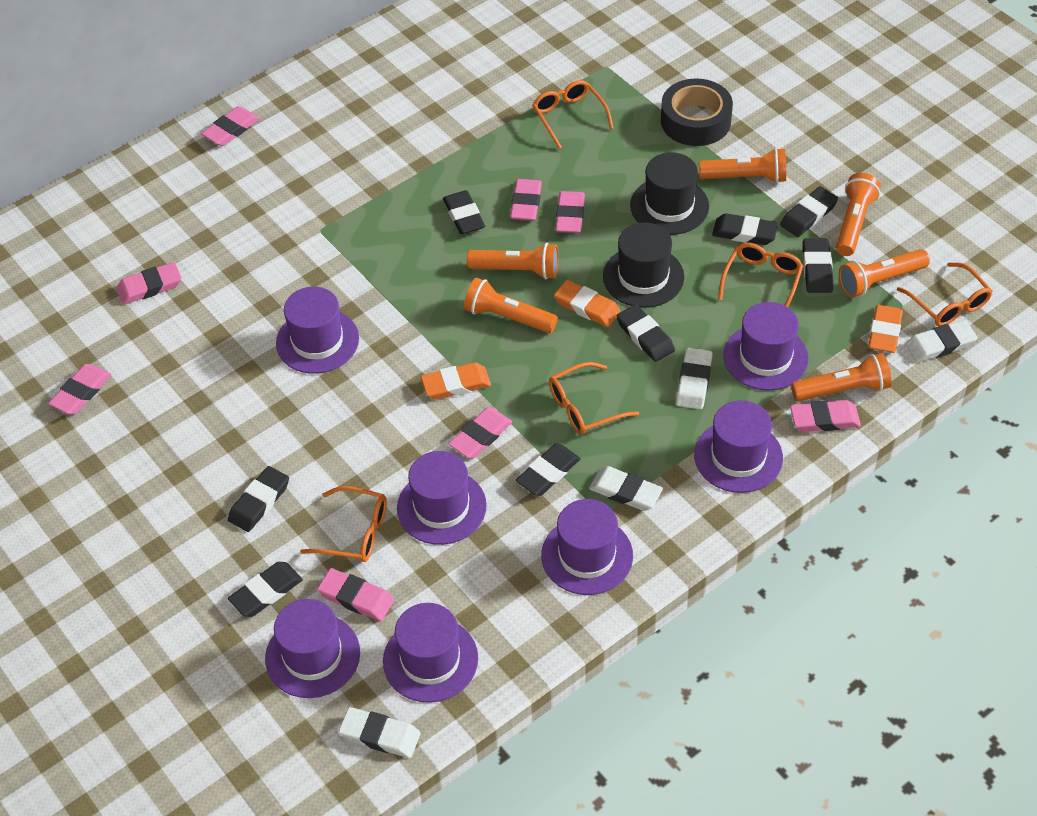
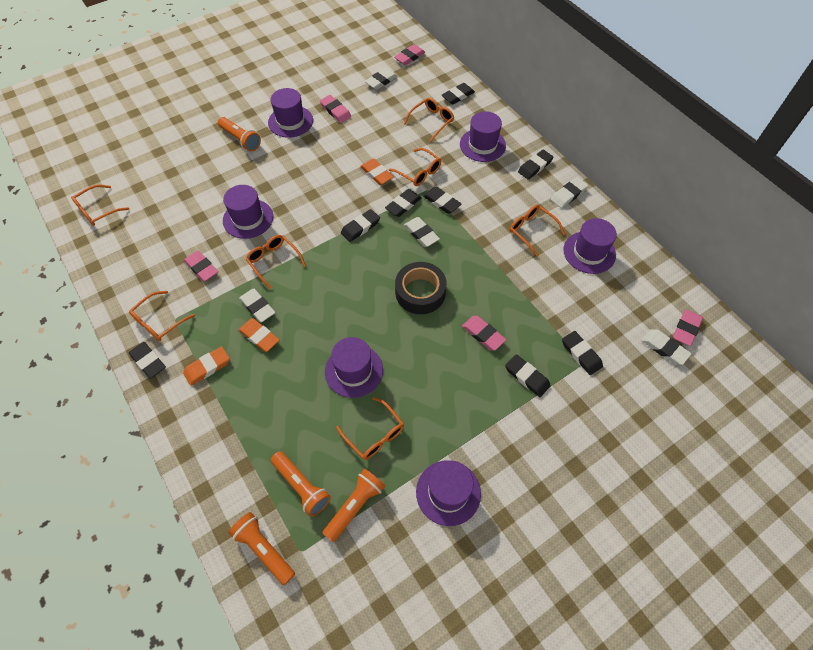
black hat: 2 -> 0
orange flashlight: 6 -> 4
orange glasses: 5 -> 7
pink eraser: 8 -> 5
purple hat: 7 -> 6
white eraser: 4 -> 5

